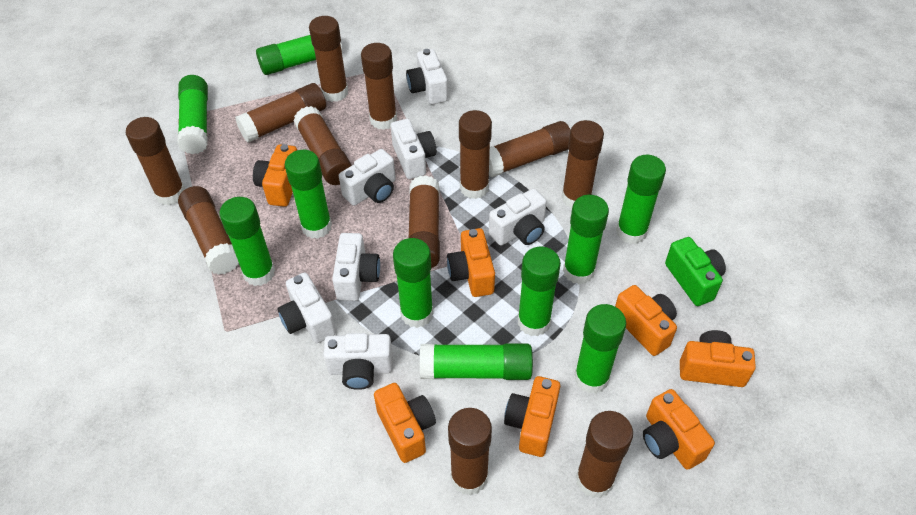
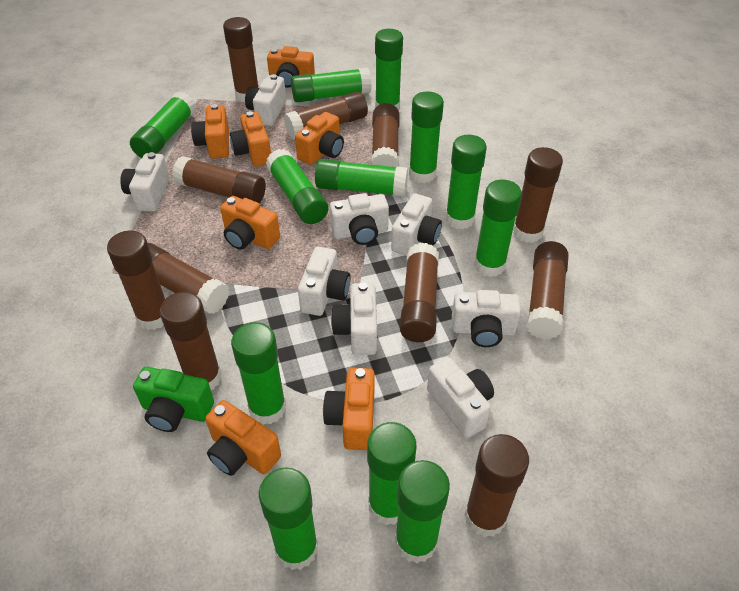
brown glue stick: 12 -> 11
green glue stick: 10 -> 12
white camera: 7 -> 8

